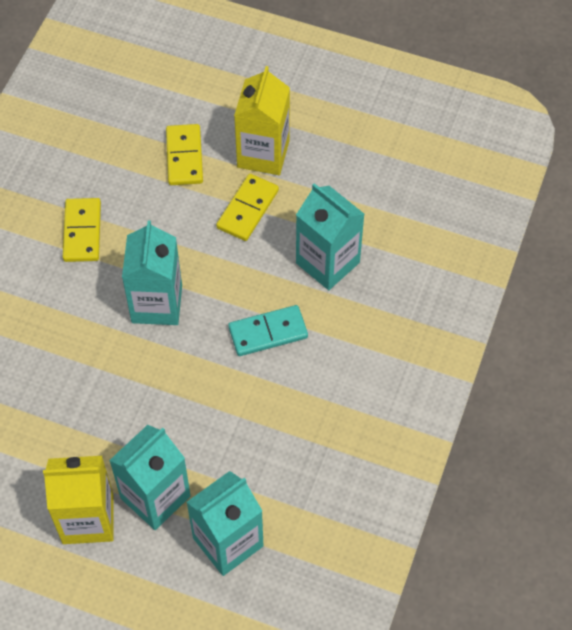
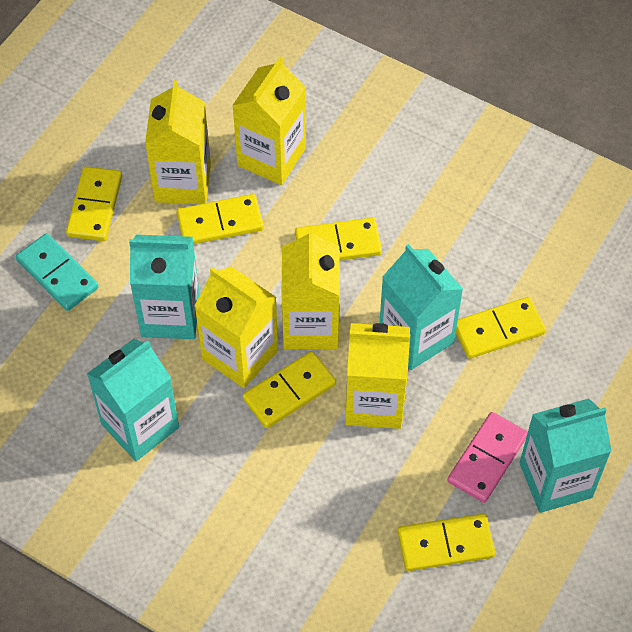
pink domino: 0 -> 1
yellow carton: 2 -> 5
yellow domino: 3 -> 6

